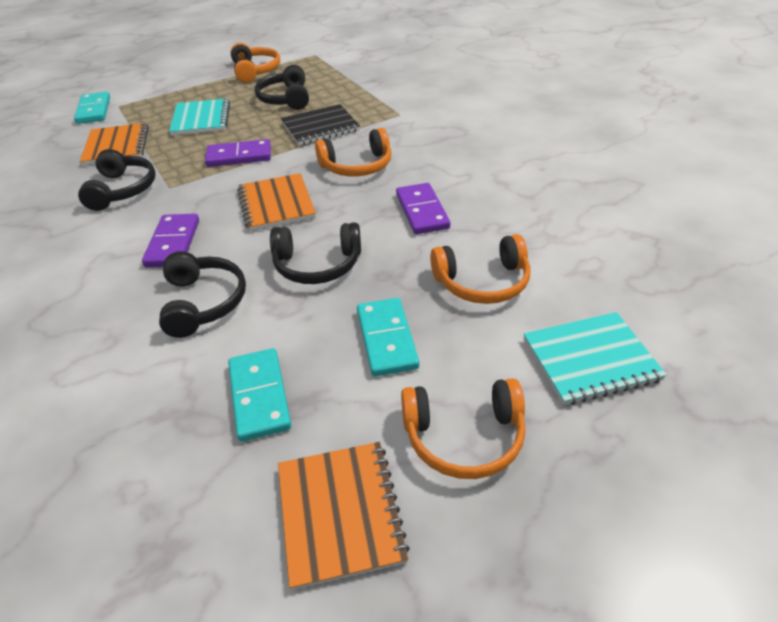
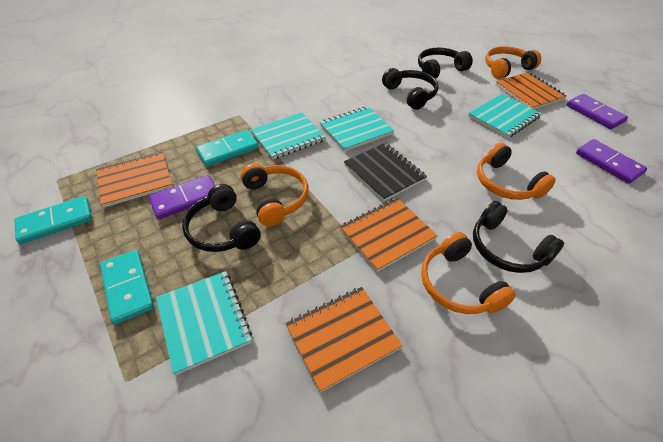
orange notebook: 3 -> 4
turquoise notebook: 2 -> 4

